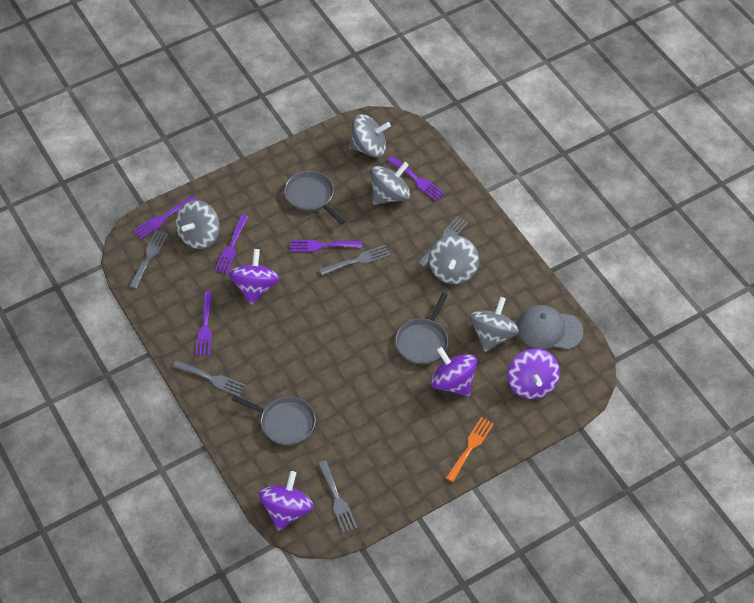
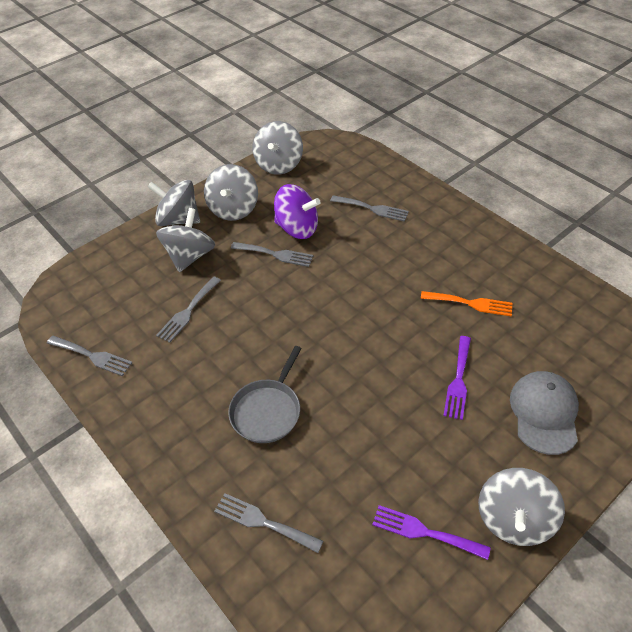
grey pan: 3 -> 1
purple fork: 5 -> 2
purple spinning top: 4 -> 1

